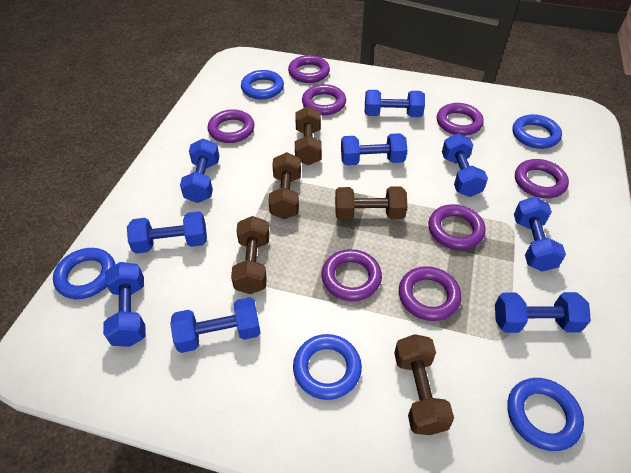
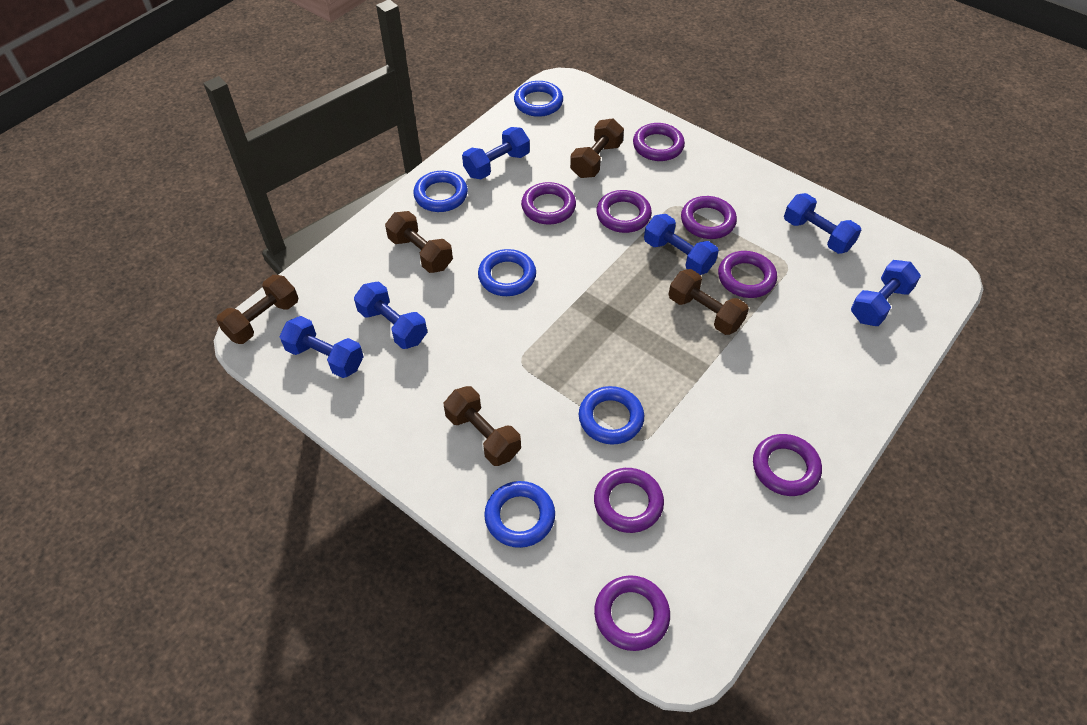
blue dumbbell: 9 -> 6

